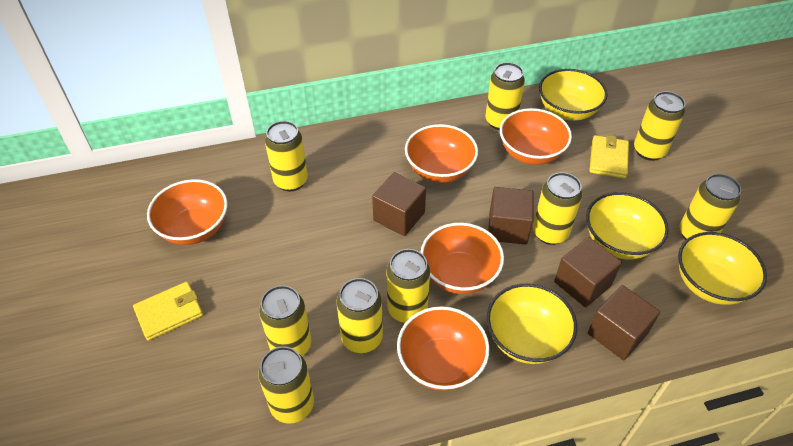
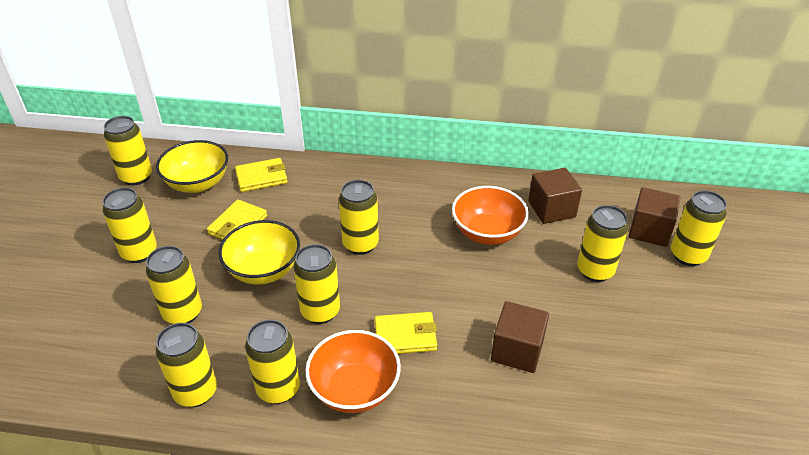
brown cube: 4 -> 3
orange bowl: 5 -> 2
yellow bowl: 4 -> 2
yellow wallet: 2 -> 3

